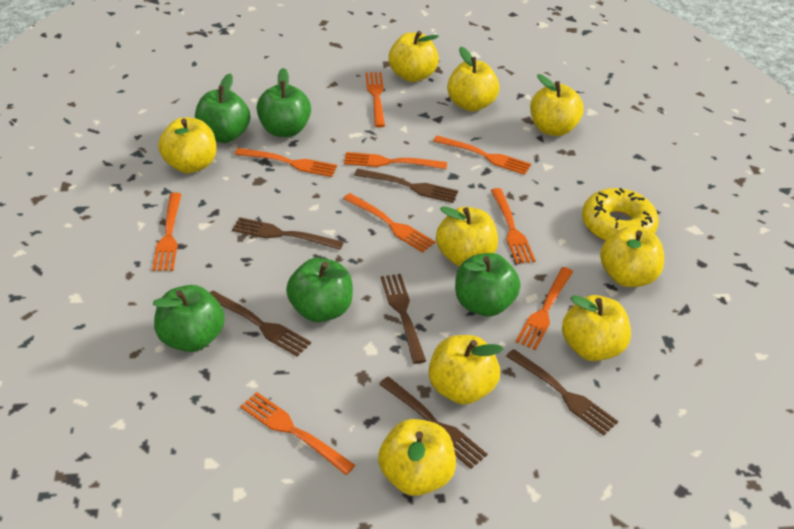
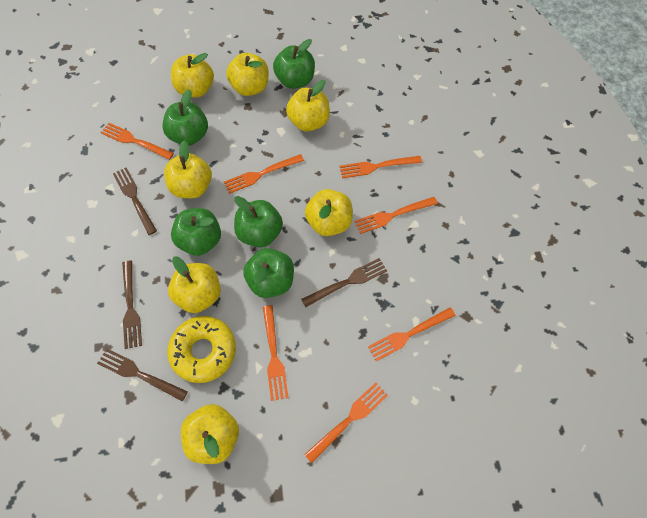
brown fork: 6 -> 4
orange fork: 9 -> 7
yellow apple: 9 -> 7

